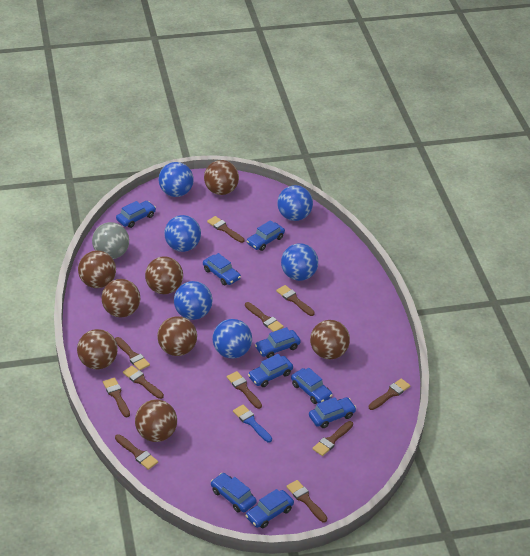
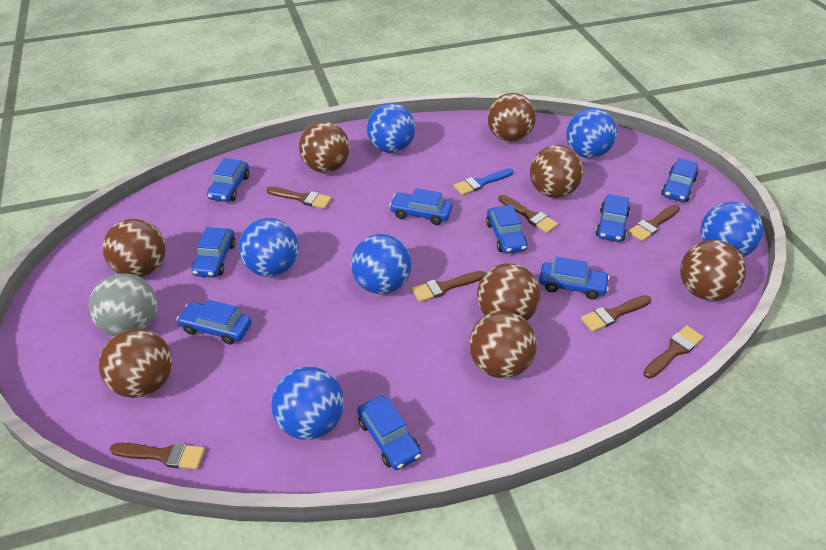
brown brush: 11 -> 7

